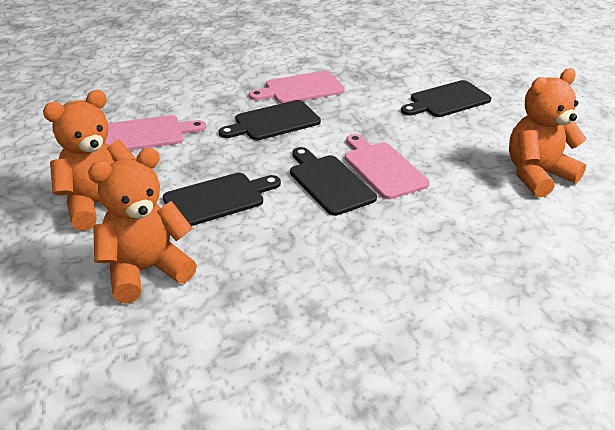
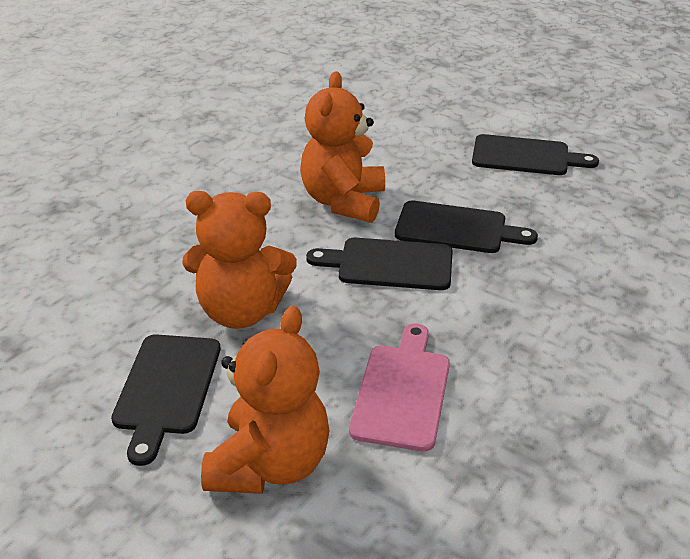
pink cutting board: 3 -> 1

